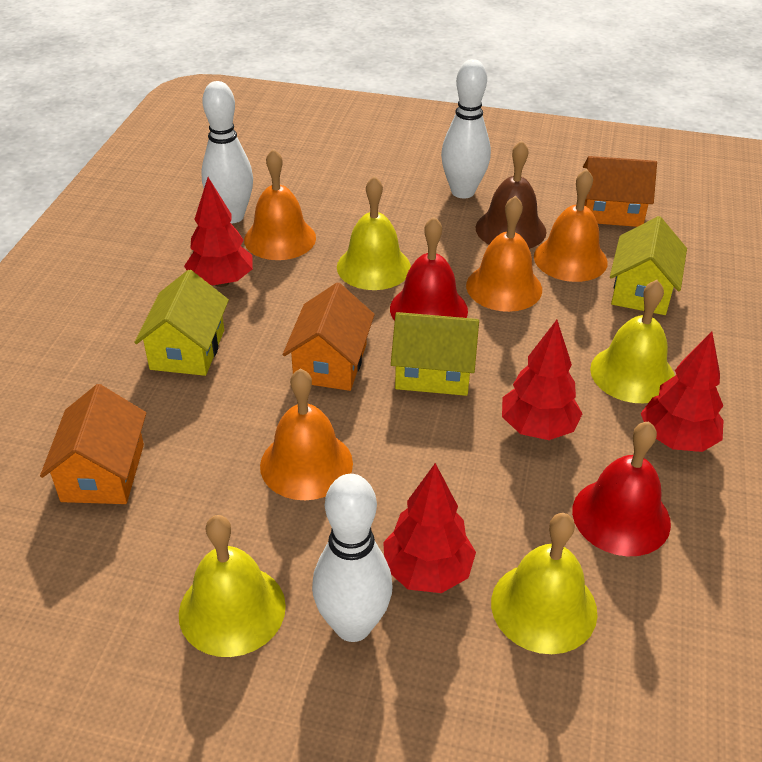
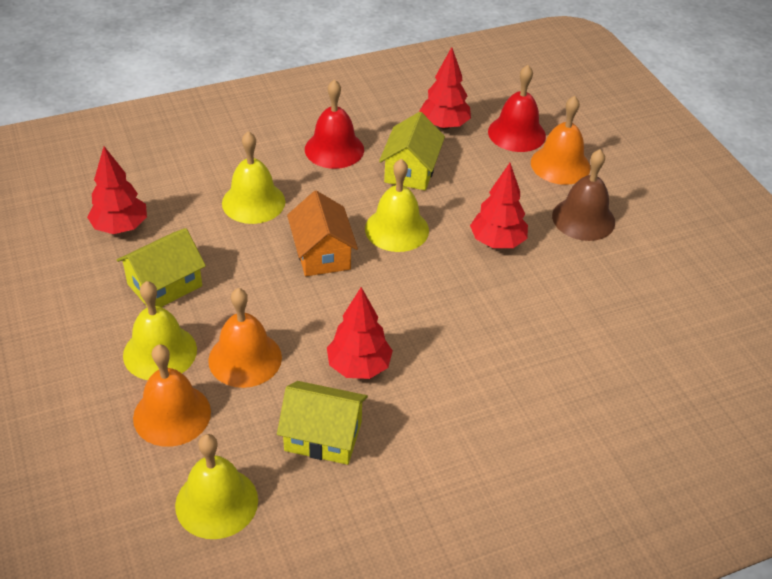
orange bell: 4 -> 3
orange house: 3 -> 1
white bowling pin: 3 -> 0

